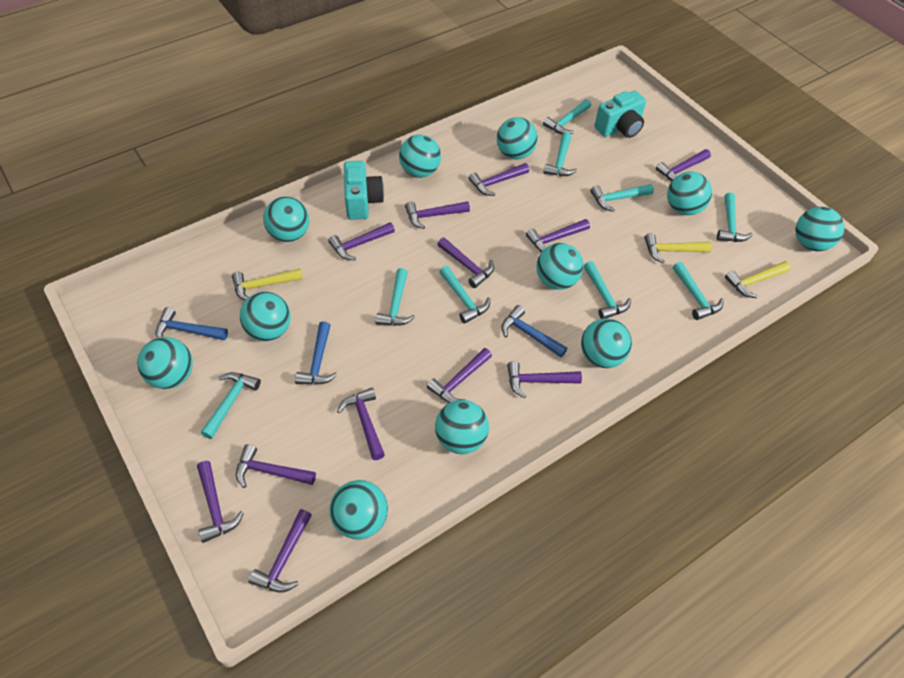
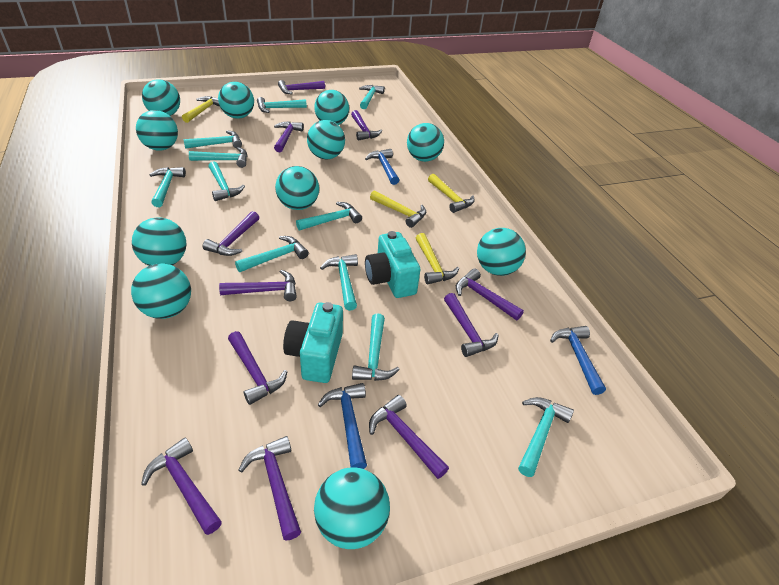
purple hammer: 12 -> 11
turquoise hammer: 9 -> 11
yellow hammer: 3 -> 4

